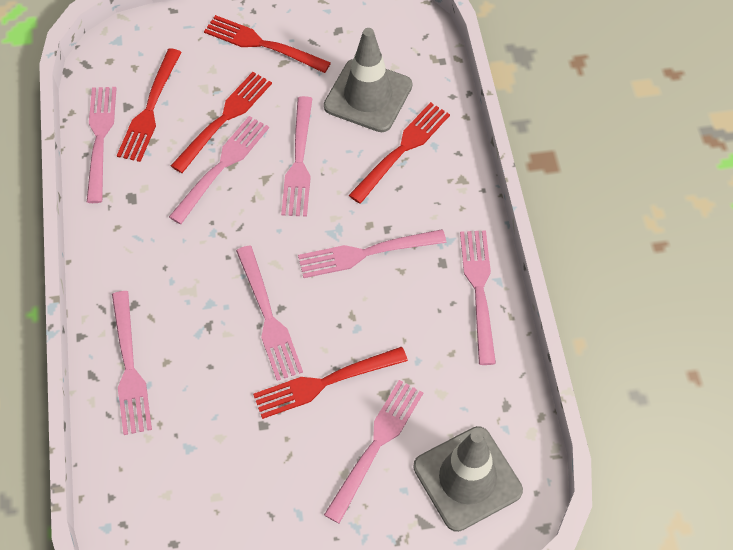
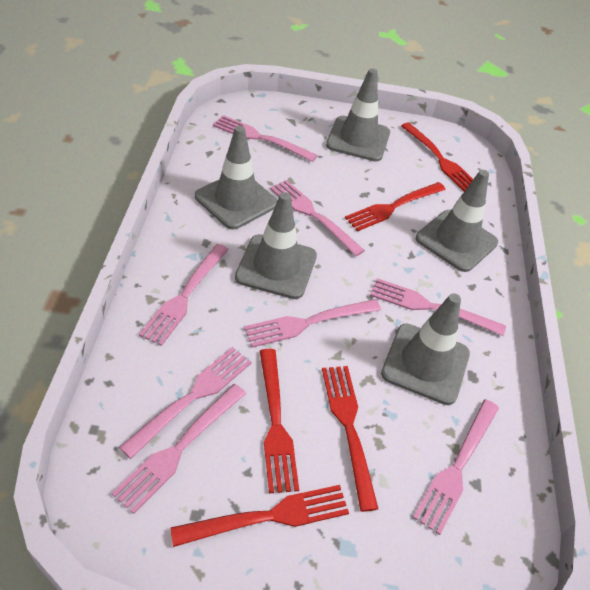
grey traffic cone: 2 -> 5

